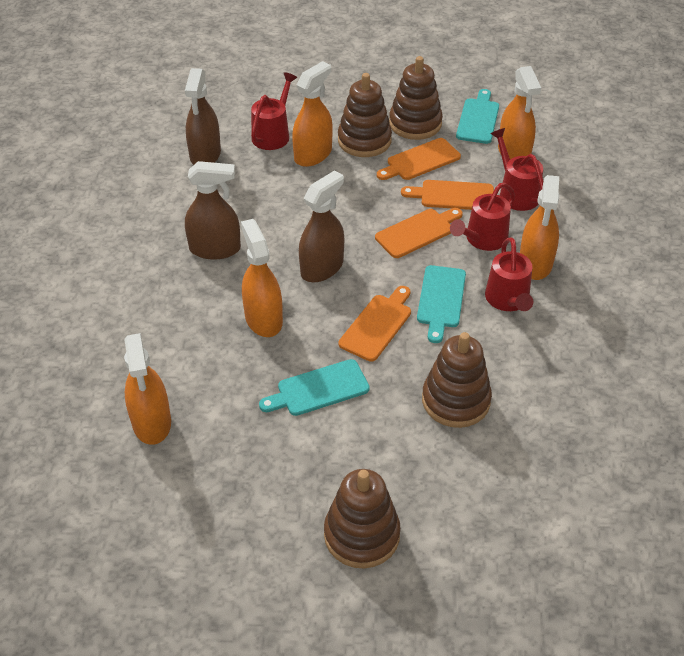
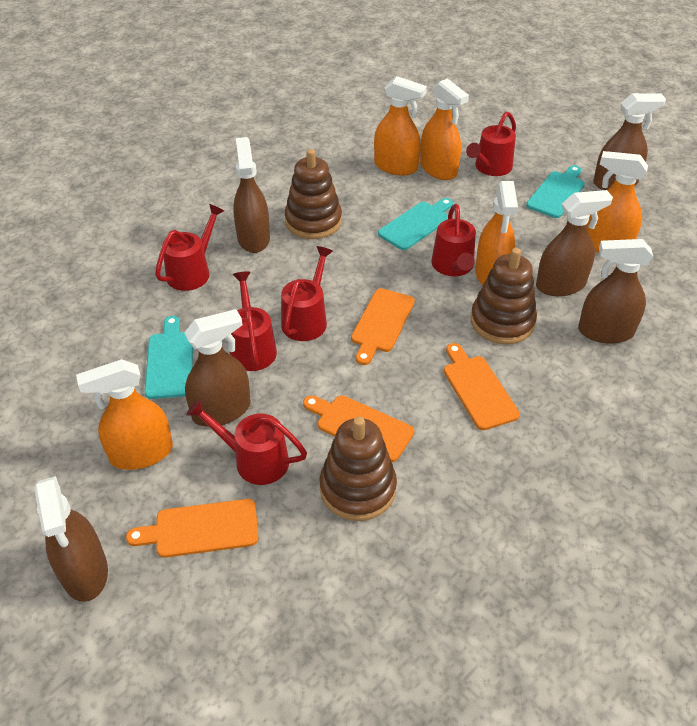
brown spray bottle: 3 -> 6
brown stacking toy: 4 -> 3
red watering can: 4 -> 6

